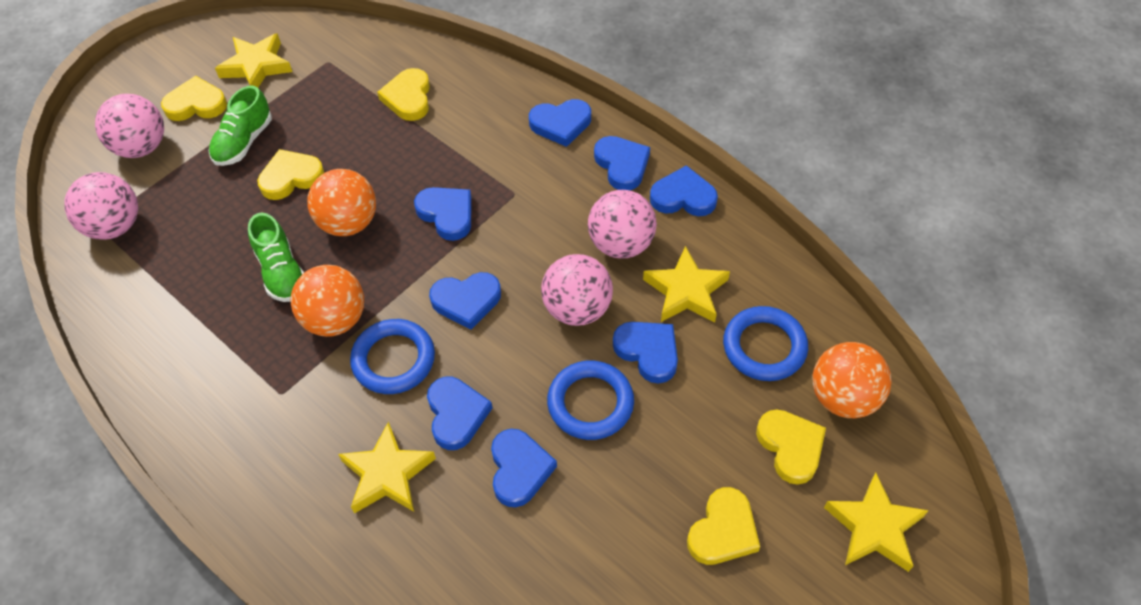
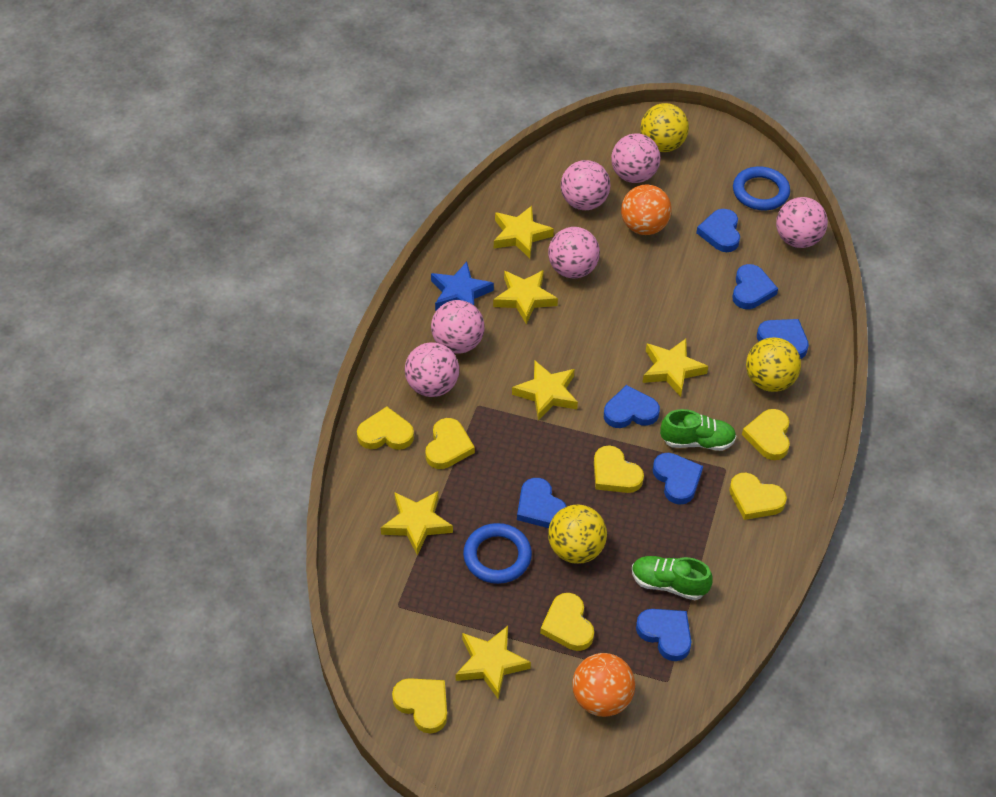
blue heart: 8 -> 7
blue ring: 3 -> 2
blue star: 0 -> 1
orange ball: 3 -> 2
pink ball: 4 -> 6
yellow ball: 0 -> 3
yellow heart: 5 -> 7
yellow star: 4 -> 6

